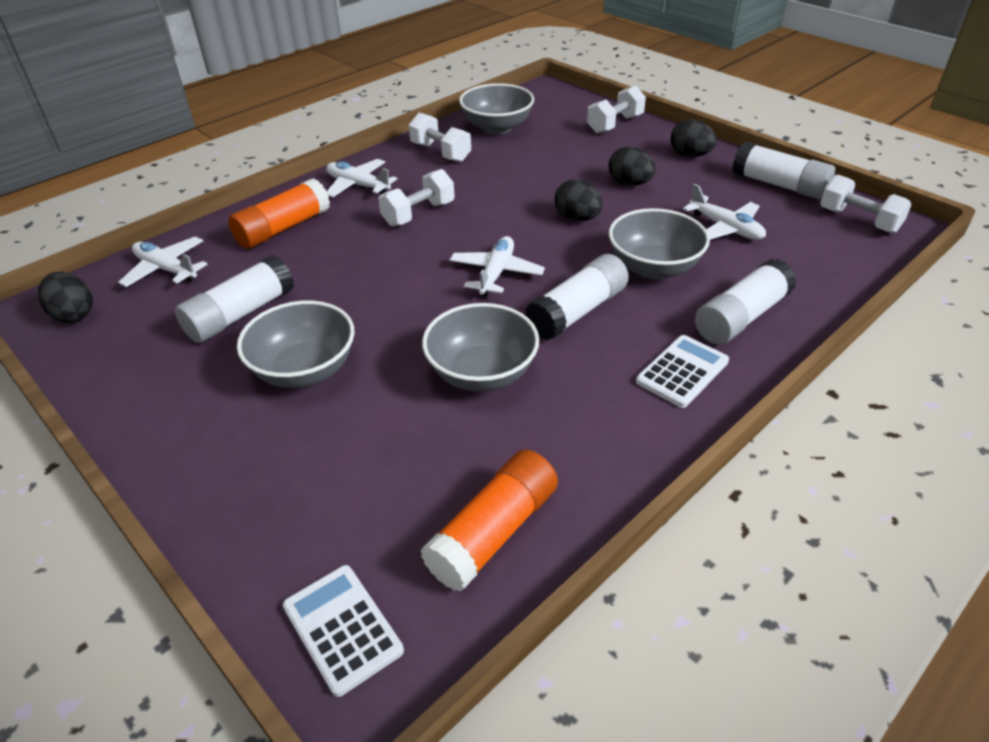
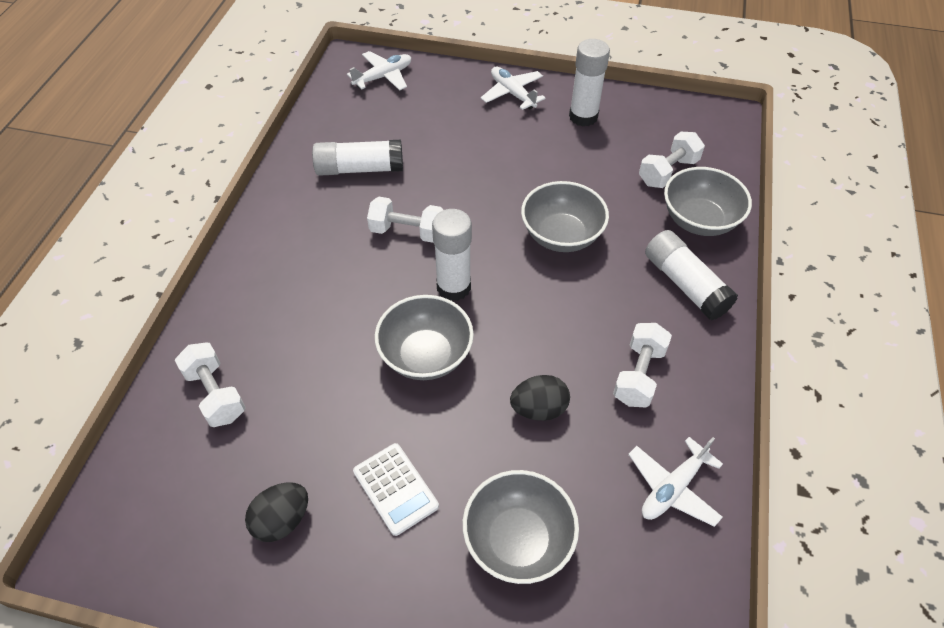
black egg: 4 -> 2
orange glue stick: 2 -> 0
white calculator: 2 -> 1
white plane: 4 -> 3

